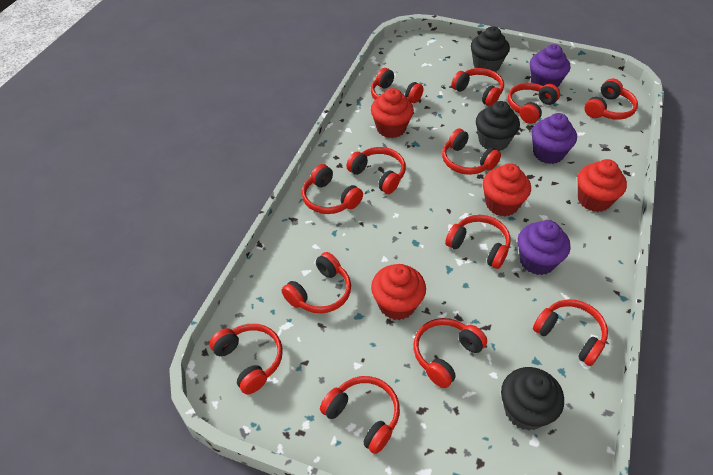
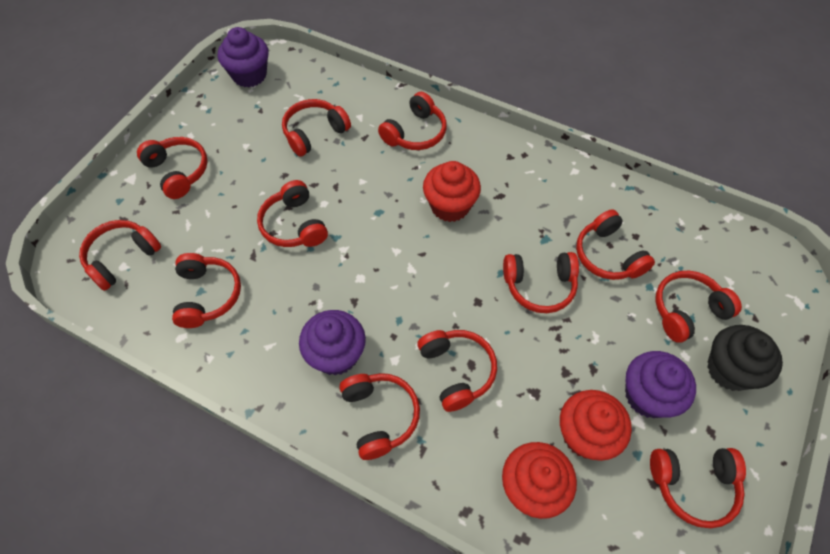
black cupcake: 3 -> 1
red cupcake: 4 -> 3
red headphones: 13 -> 12

